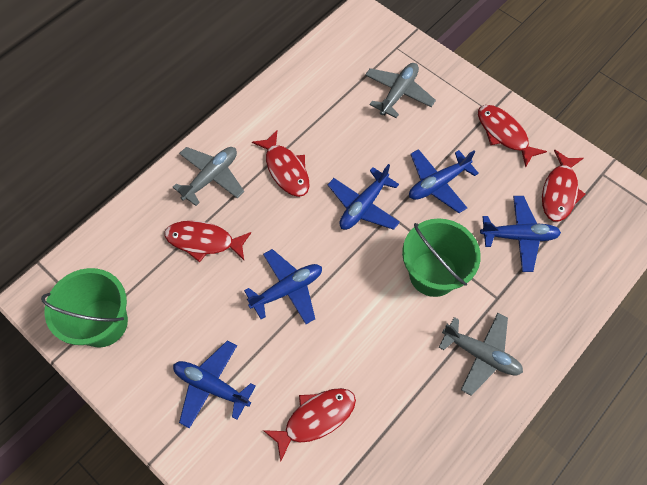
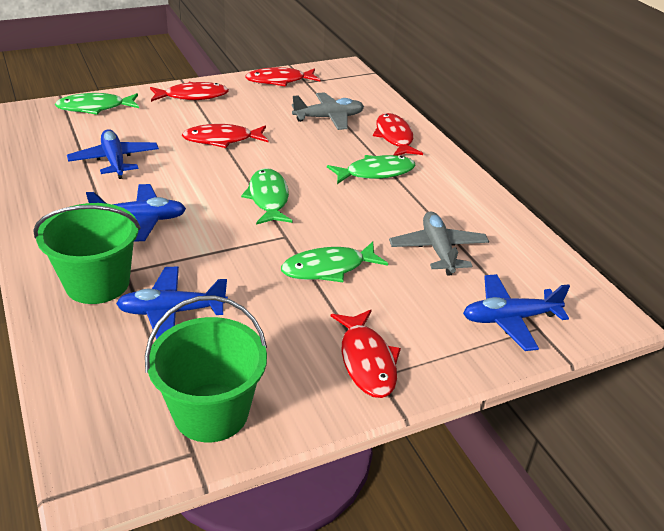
blue plane: 5 -> 4
green fish: 0 -> 4
grey plane: 3 -> 2

